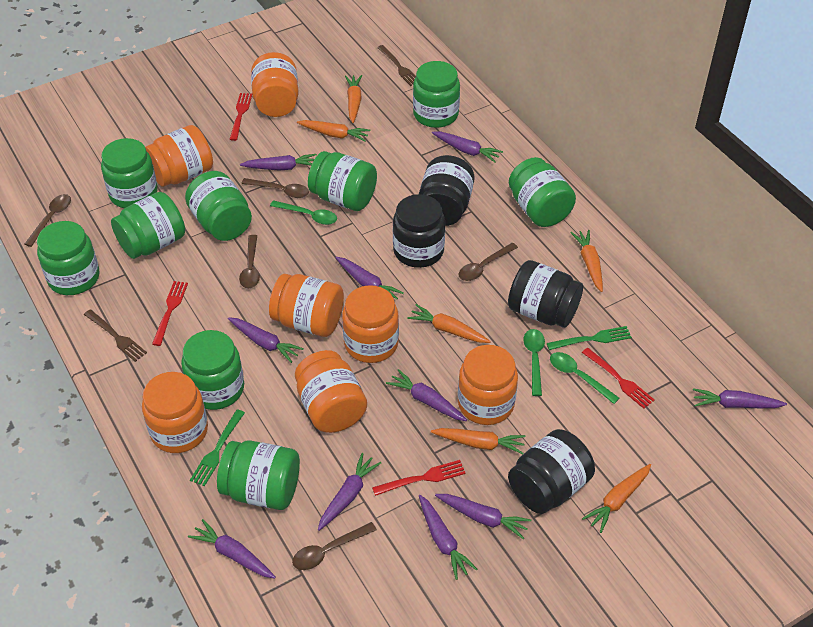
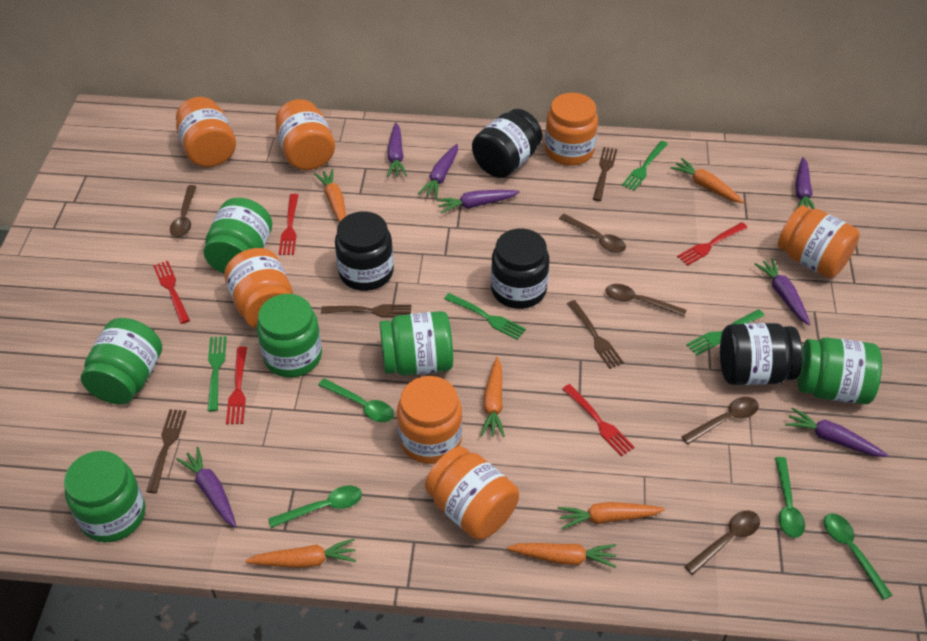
brown fork: 2 -> 4
green fork: 2 -> 4
green jar: 9 -> 6
green spoon: 3 -> 4
purple carrot: 10 -> 7
red fork: 4 -> 5

